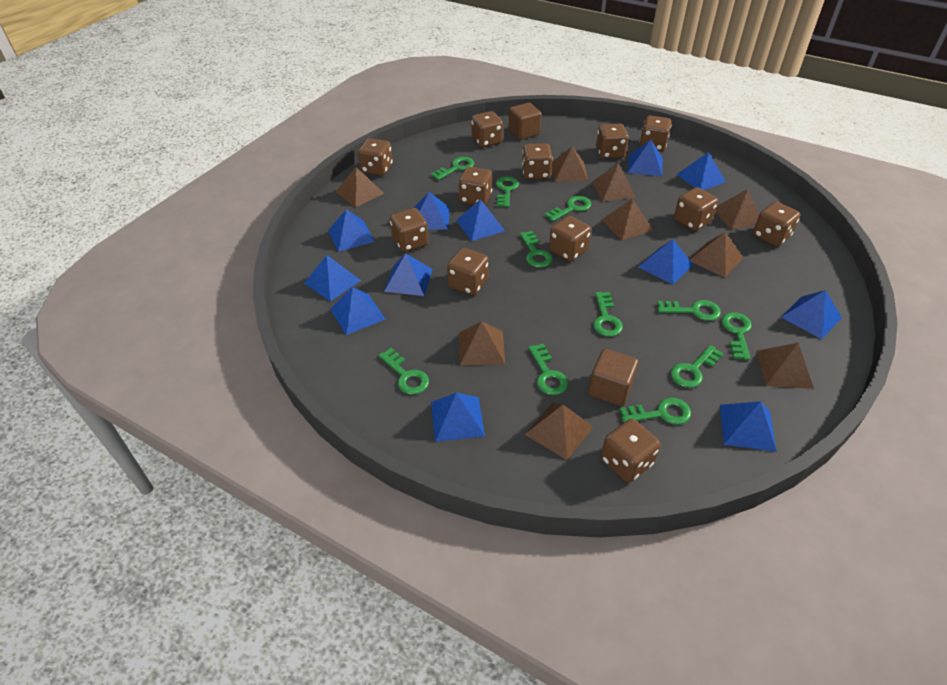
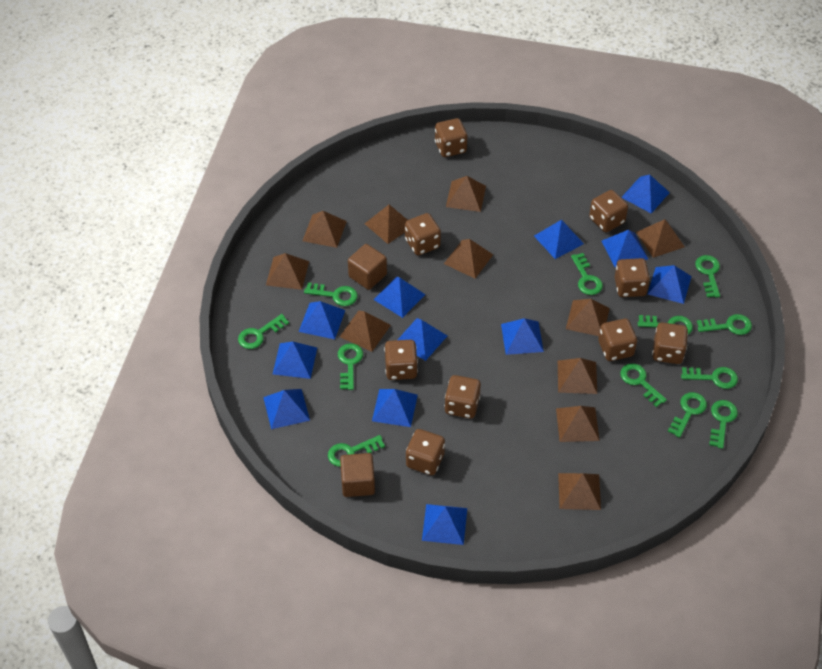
brown dice: 12 -> 9
brown pyramid: 9 -> 11
green key: 11 -> 12

